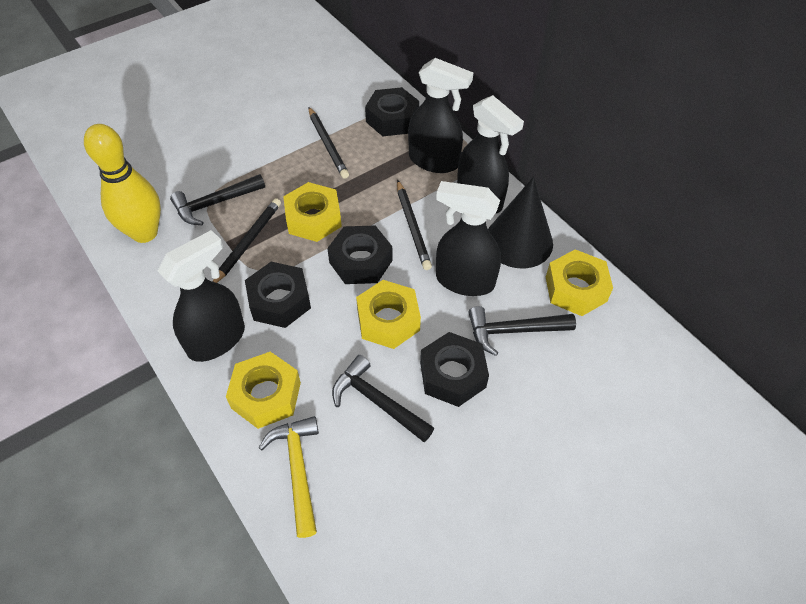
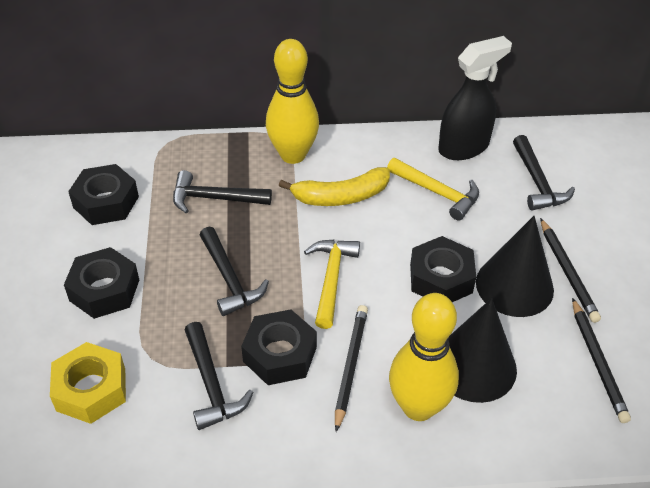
black cone: 1 -> 2
black hammer: 3 -> 4
black spray bottle: 4 -> 1
yellow banana: 0 -> 1
yellow bowling pin: 1 -> 2
yellow hammer: 1 -> 2
yellow nut: 4 -> 1

